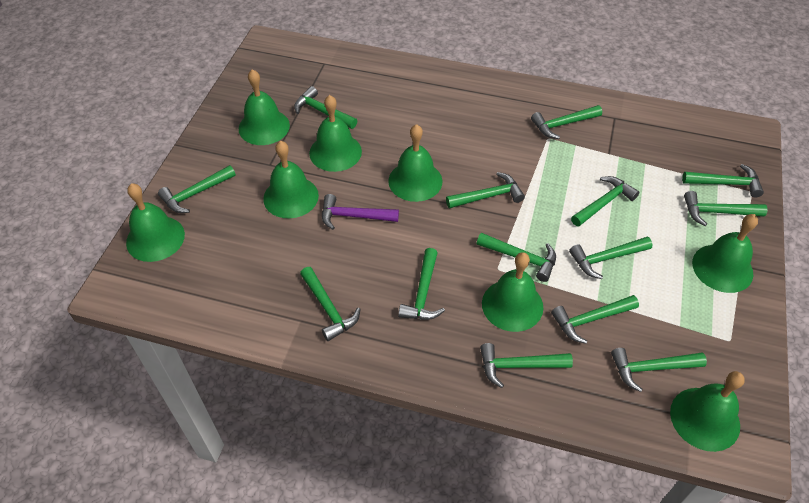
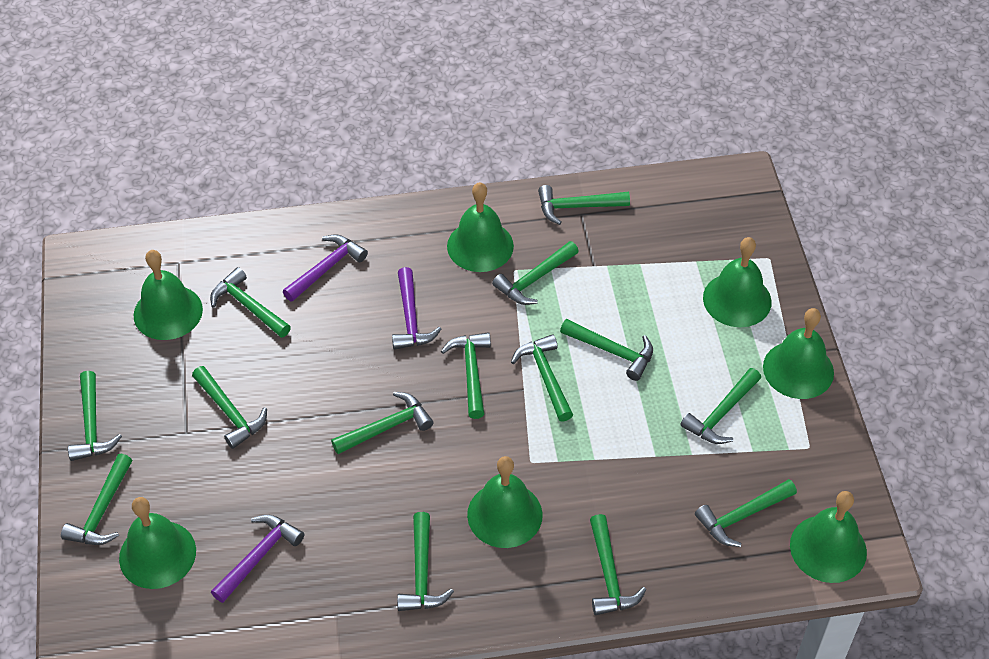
green bell: 8 -> 7
purple hammer: 1 -> 3

